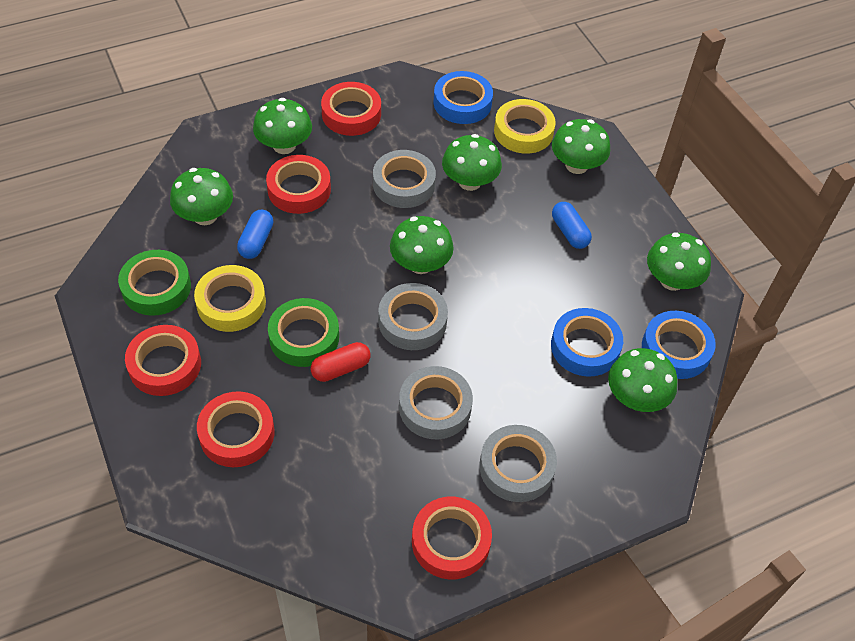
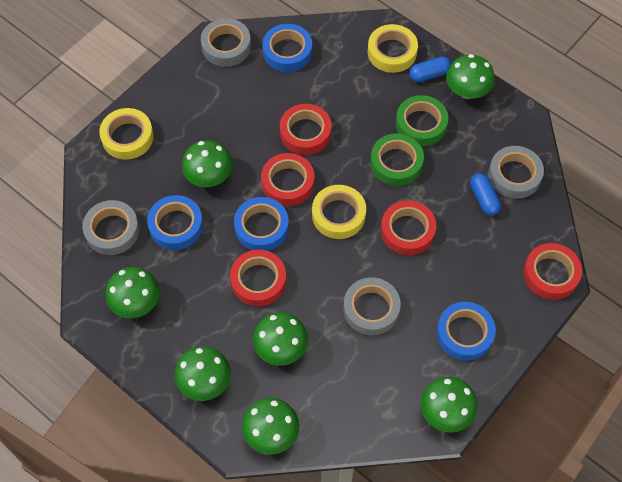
blue tape: 3 -> 4
red capsule: 1 -> 0
yellow tape: 2 -> 3

